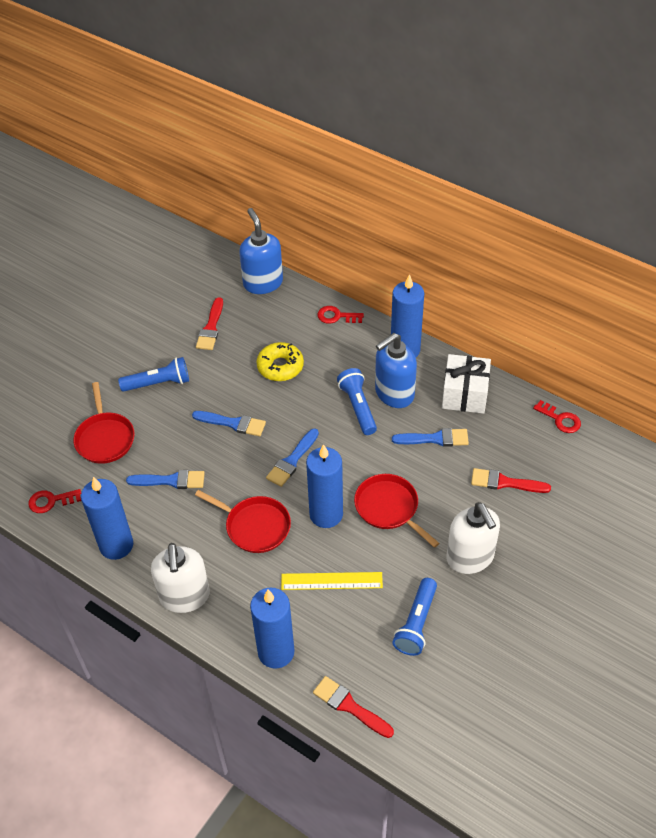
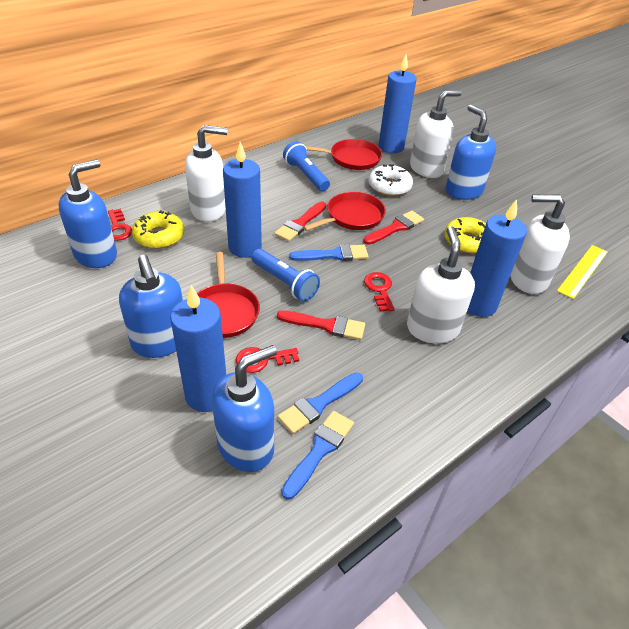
blue brush: 4 -> 3
blue flashlight: 3 -> 2
blue soap dispenser: 2 -> 4
white donut: 0 -> 1
white gift: 1 -> 0
white soap dispenser: 2 -> 4
yellow donut: 1 -> 2

